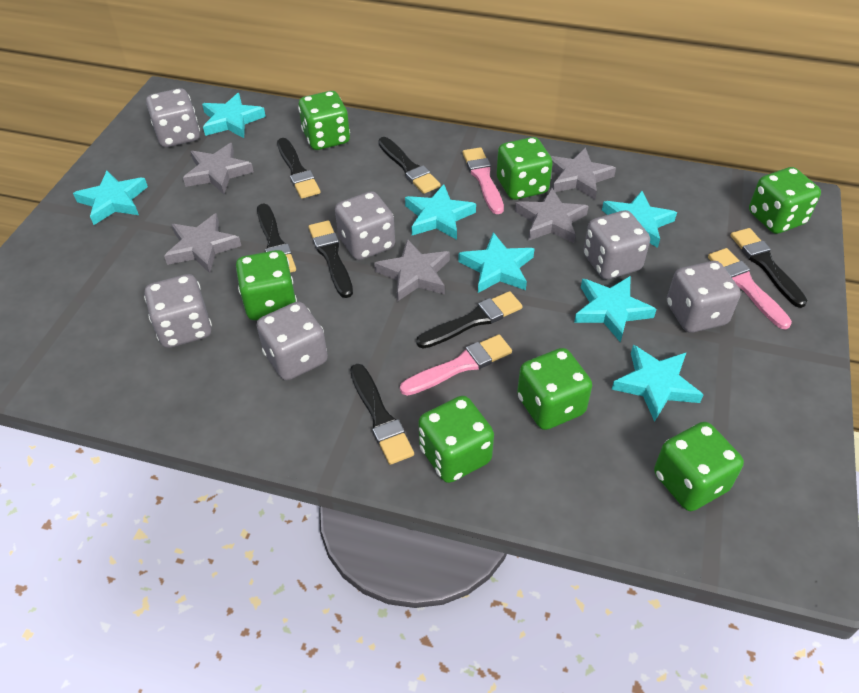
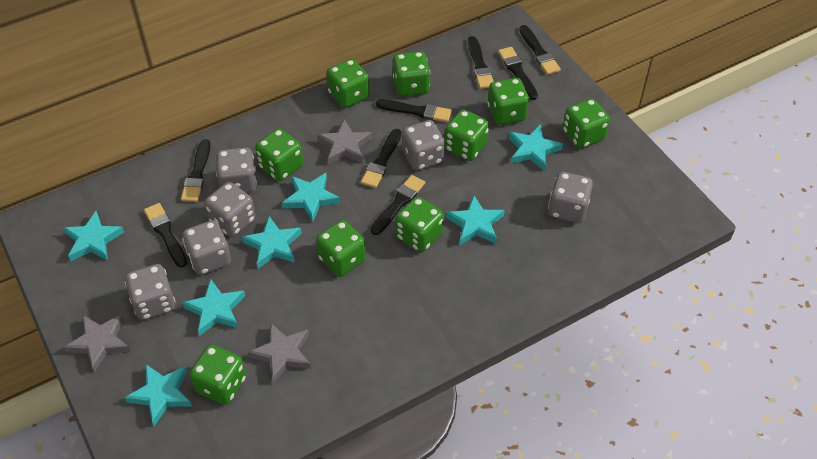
black brush: 7 -> 8
green dice: 7 -> 9
grey star: 5 -> 3
pink brush: 3 -> 0

